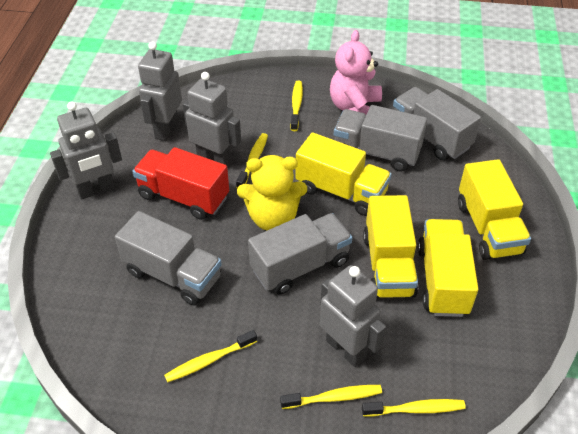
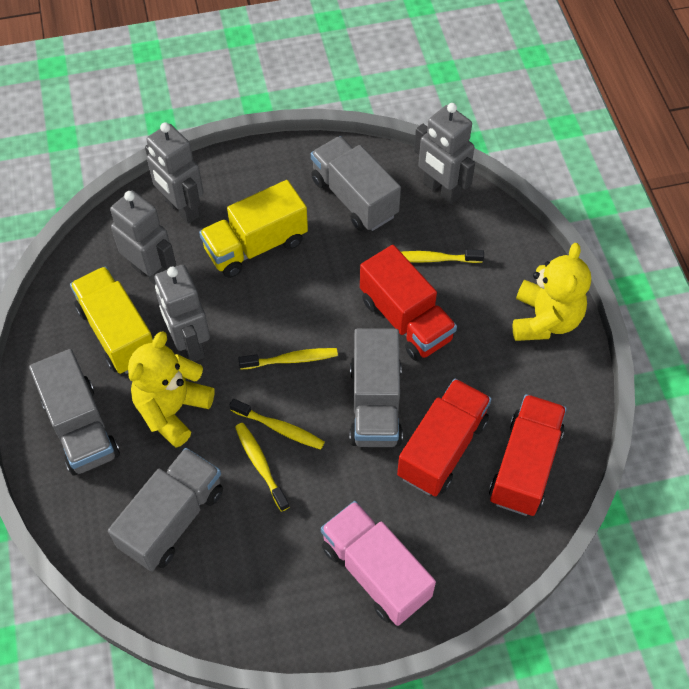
pink teddy bear: 1 -> 0
pink truck: 0 -> 1
red truck: 1 -> 3
yellow teddy bear: 1 -> 2
yellow toothbrush: 5 -> 4
yellow truck: 4 -> 2

